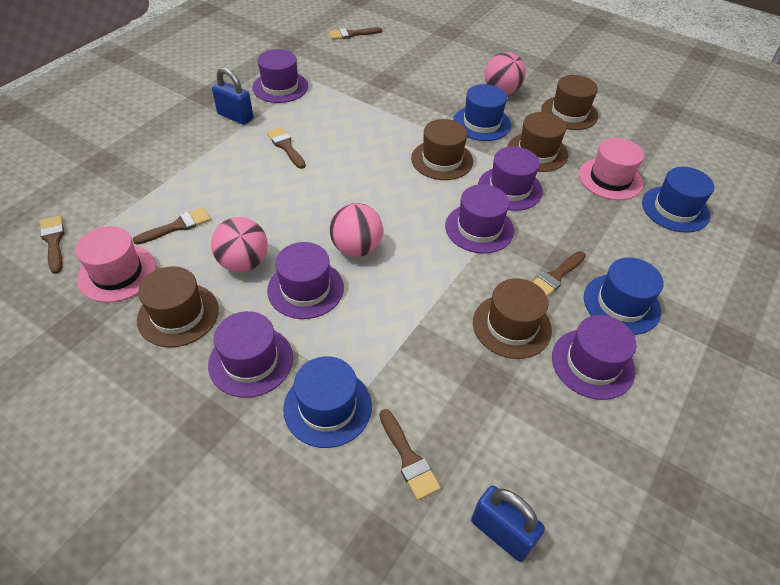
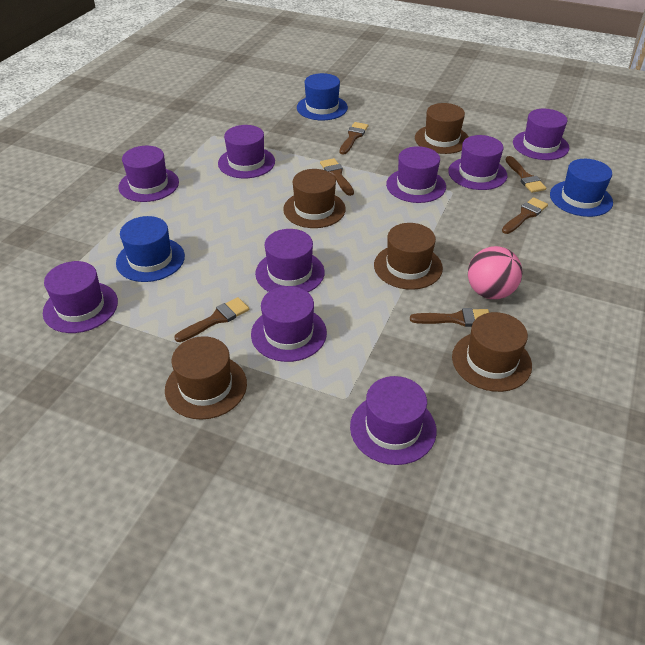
blue hat: 4 -> 3
blue padlock: 2 -> 0
pink ball: 3 -> 1
pink hat: 2 -> 0
purple hat: 6 -> 9

